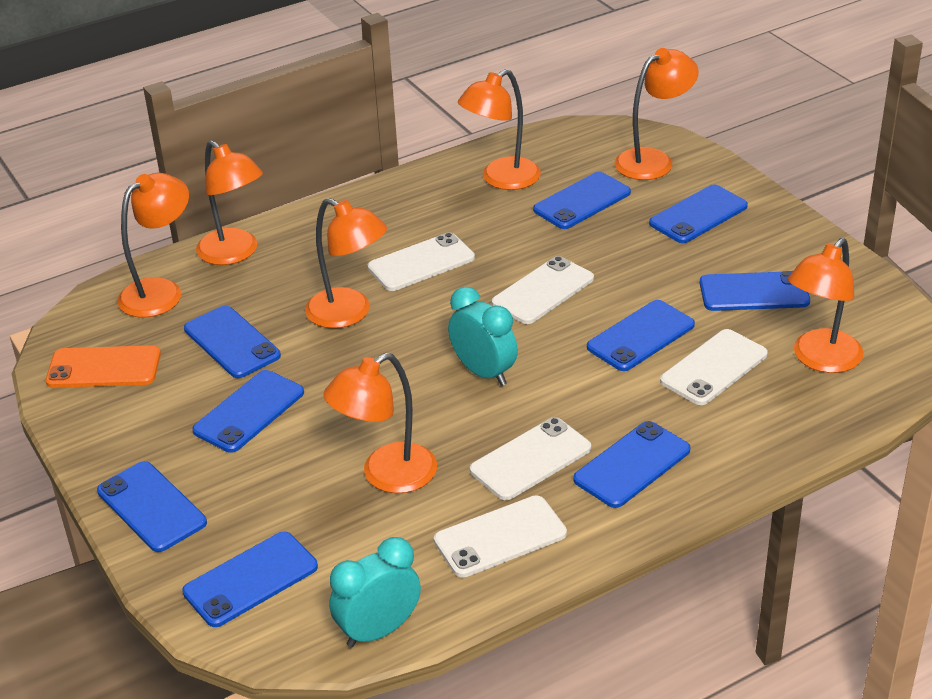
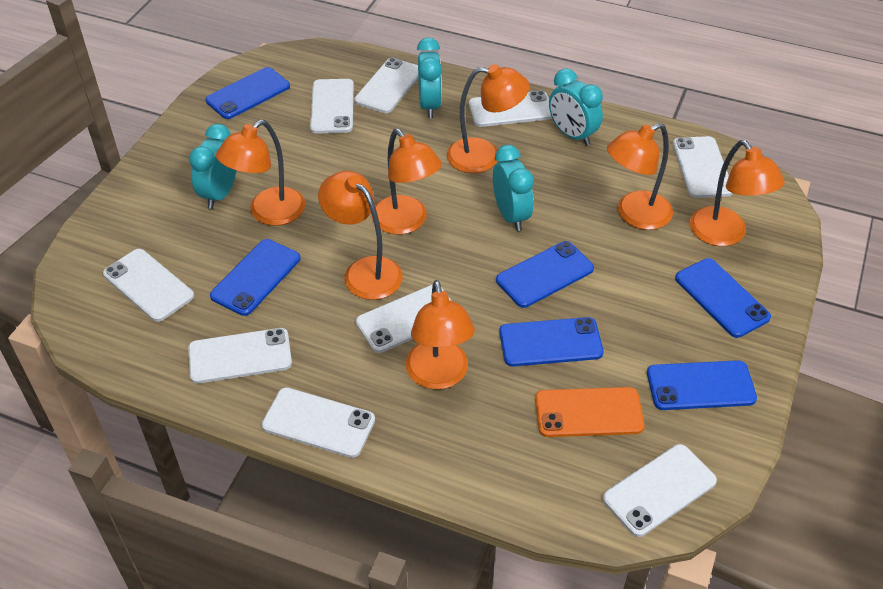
blue phone: 9 -> 6
turquoise clock: 2 -> 4
white phone: 5 -> 9

